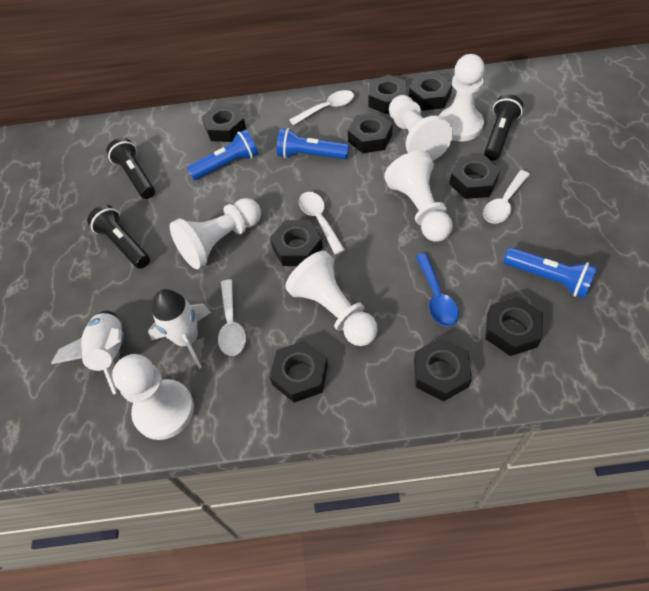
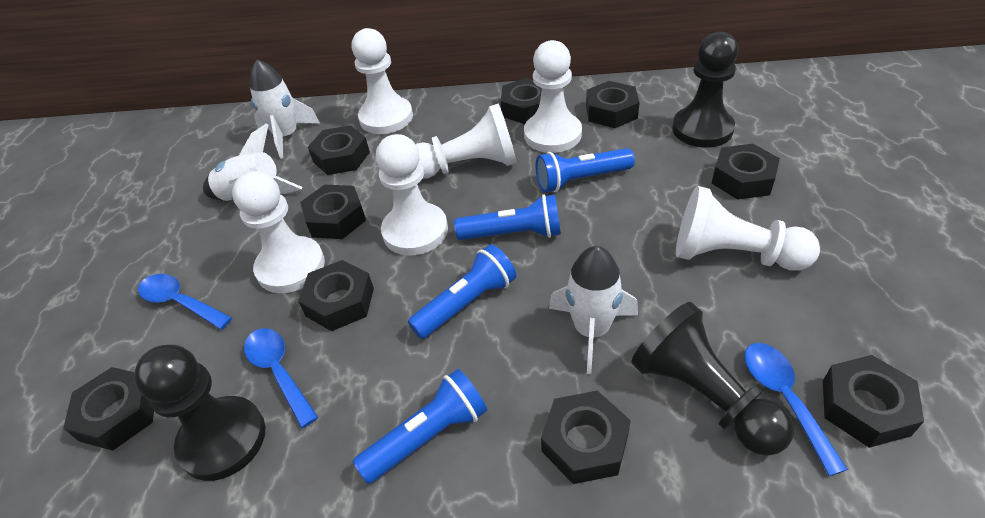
black flashlight: 3 -> 0
black pawn: 0 -> 3
blue flashlight: 3 -> 4
blue spoon: 1 -> 3
white rocket: 2 -> 3
white spoon: 4 -> 0

